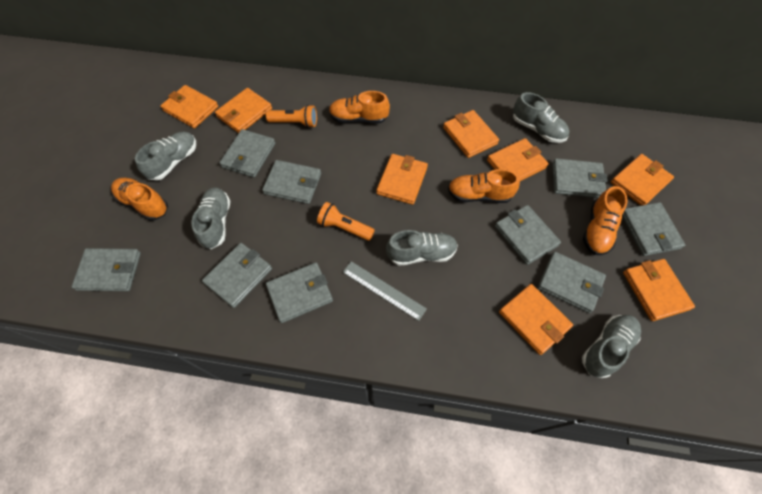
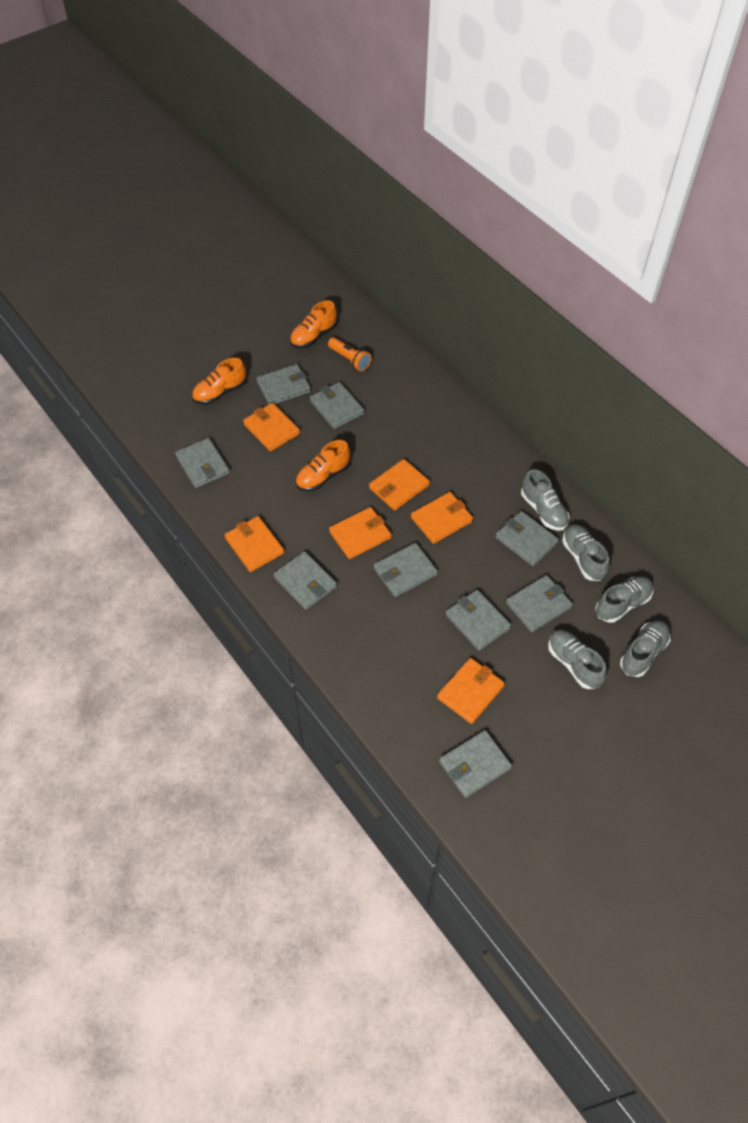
grey ruler: 1 -> 0
orange flashlight: 2 -> 1
orange shoe: 4 -> 3
orange wallet: 8 -> 6

